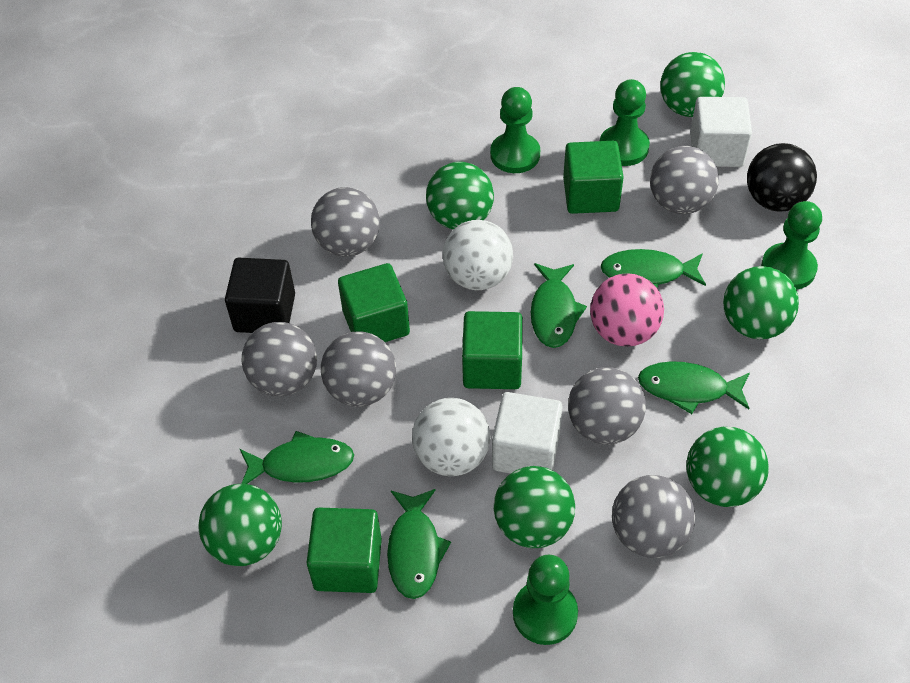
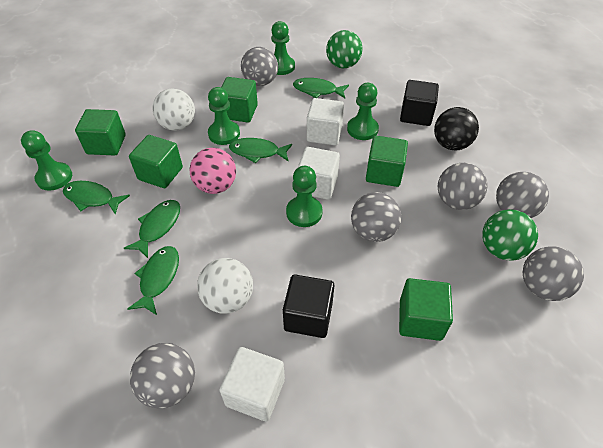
black cube: 1 -> 2
green ball: 6 -> 2
green cube: 4 -> 5
green pawn: 4 -> 5
white cube: 2 -> 3

